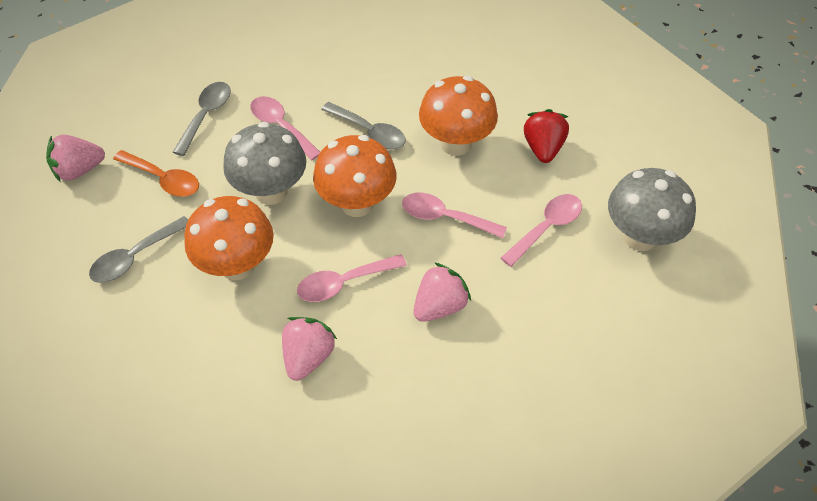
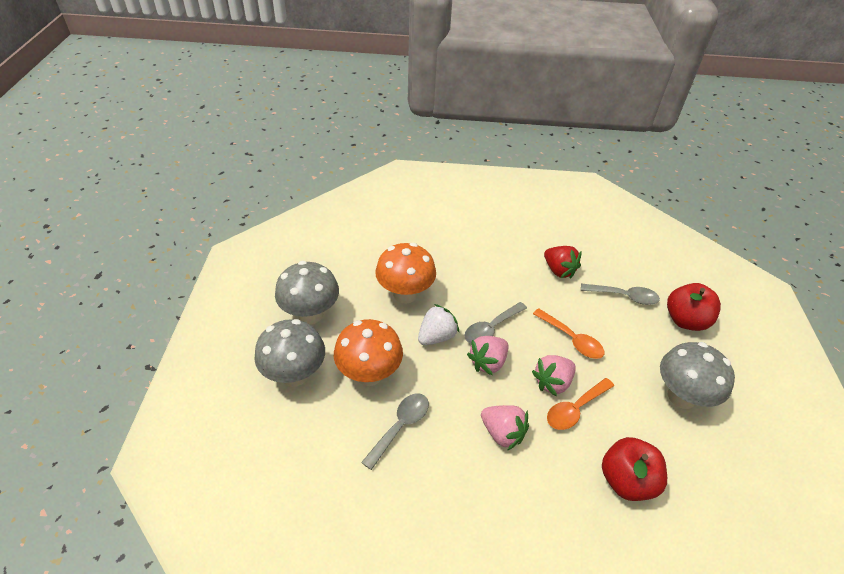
grey mushroom: 2 -> 3
orange mushroom: 3 -> 2
orange spoon: 1 -> 2
pink spoon: 4 -> 0
red apple: 0 -> 2
white strawberry: 0 -> 1

